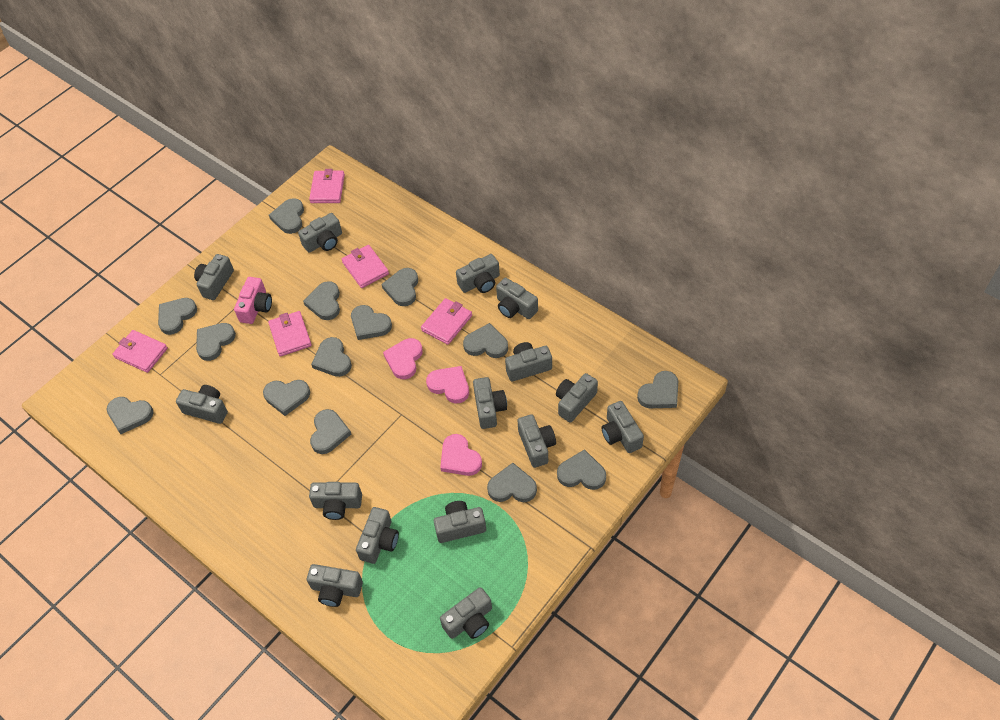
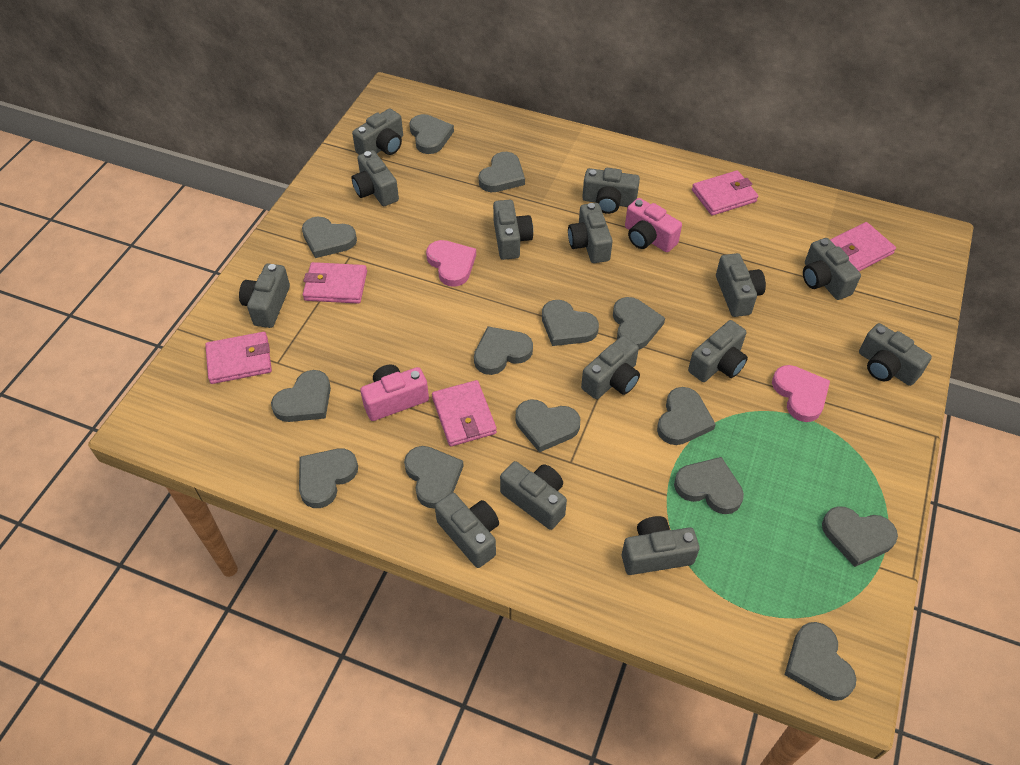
grey camera: 15 -> 14
pink camera: 1 -> 2
pink heart: 3 -> 2

